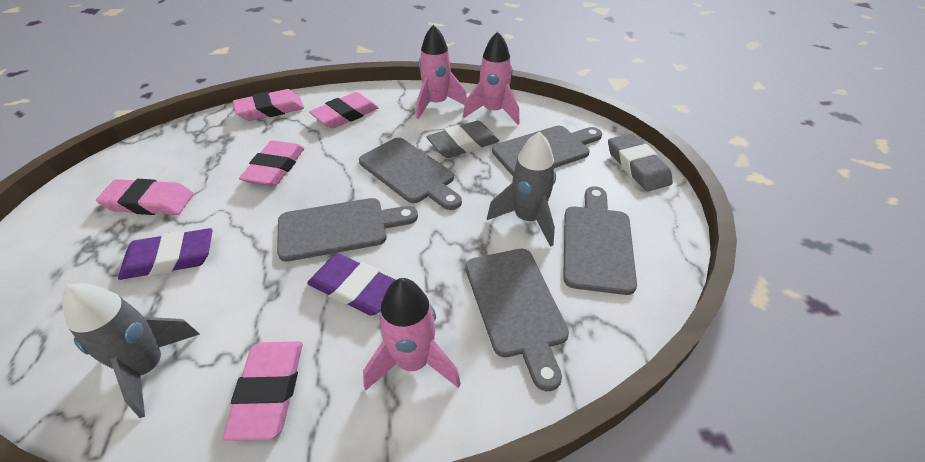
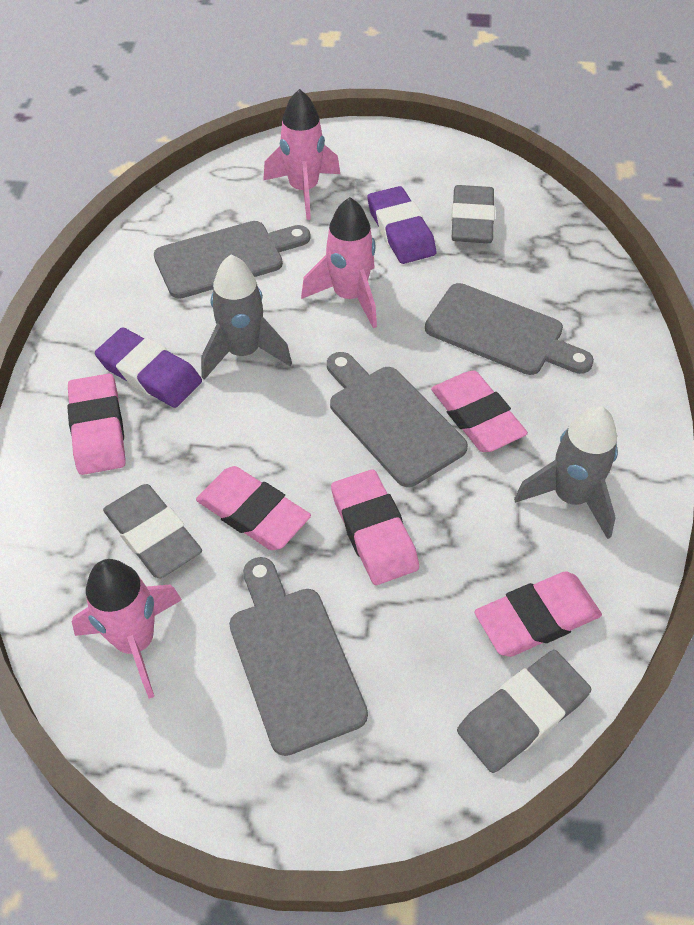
grey cutting board: 5 -> 4
grey eraser: 2 -> 3

